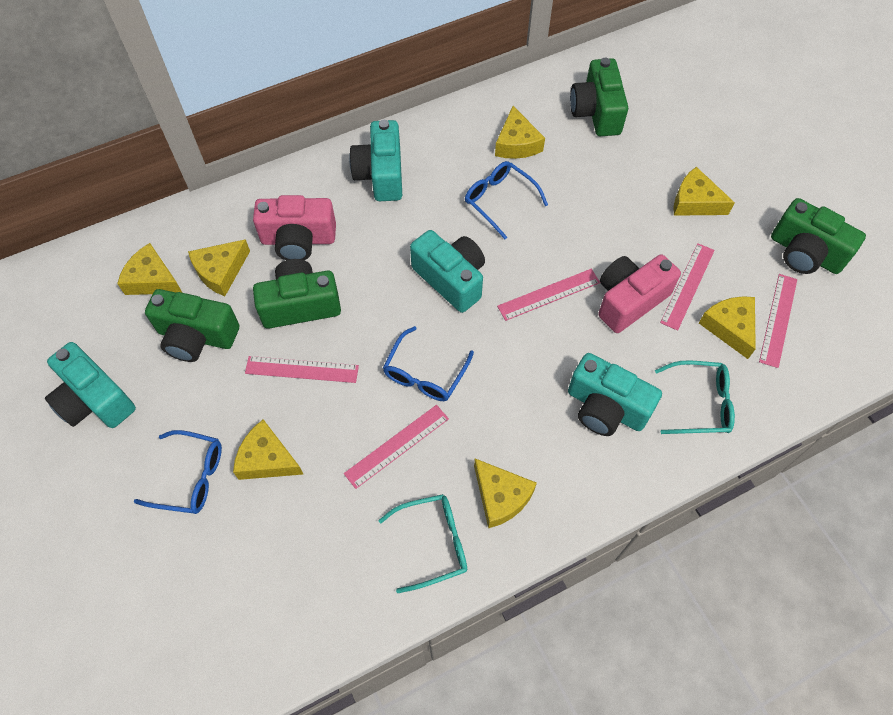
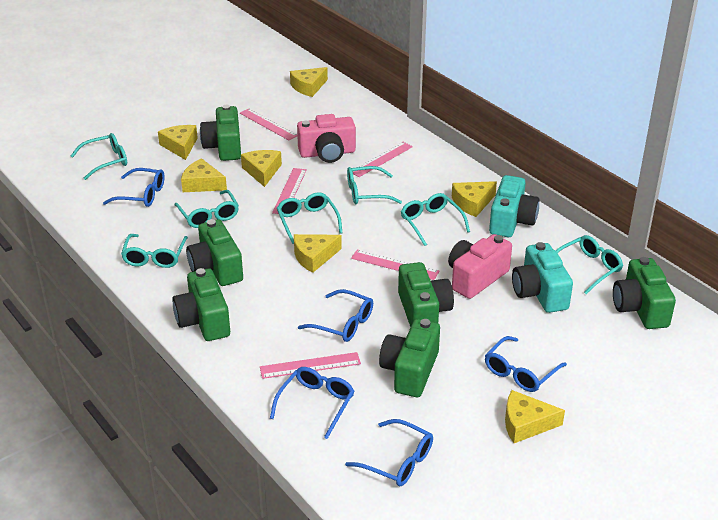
blue glasses: 3 -> 5
green camera: 4 -> 6
turquoise camera: 4 -> 2
turquoise glasses: 2 -> 7

